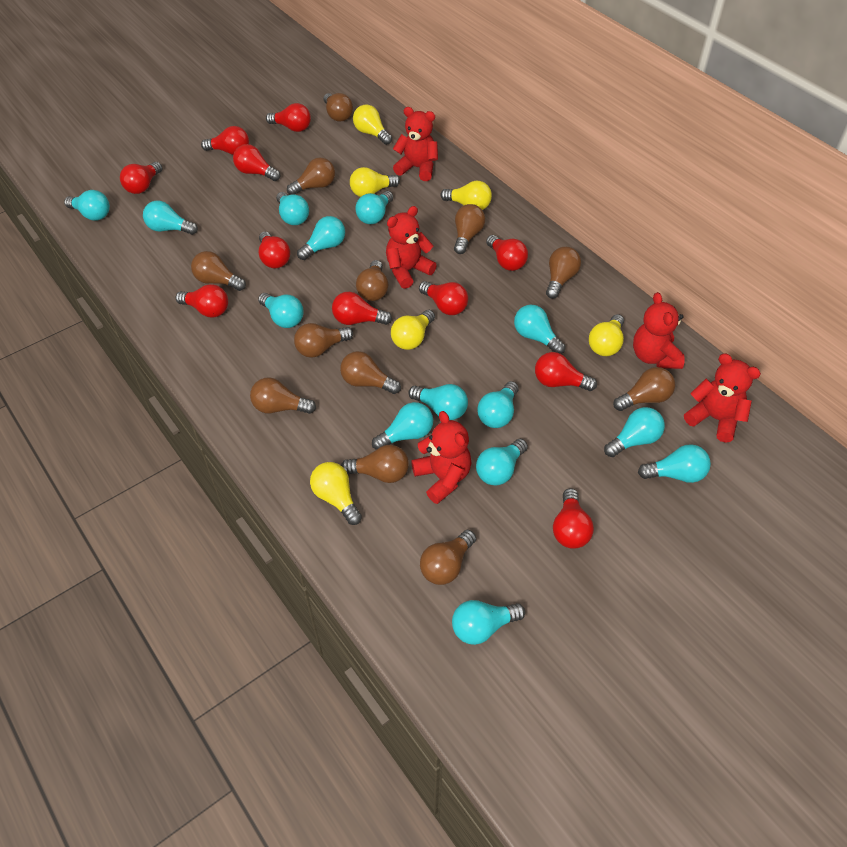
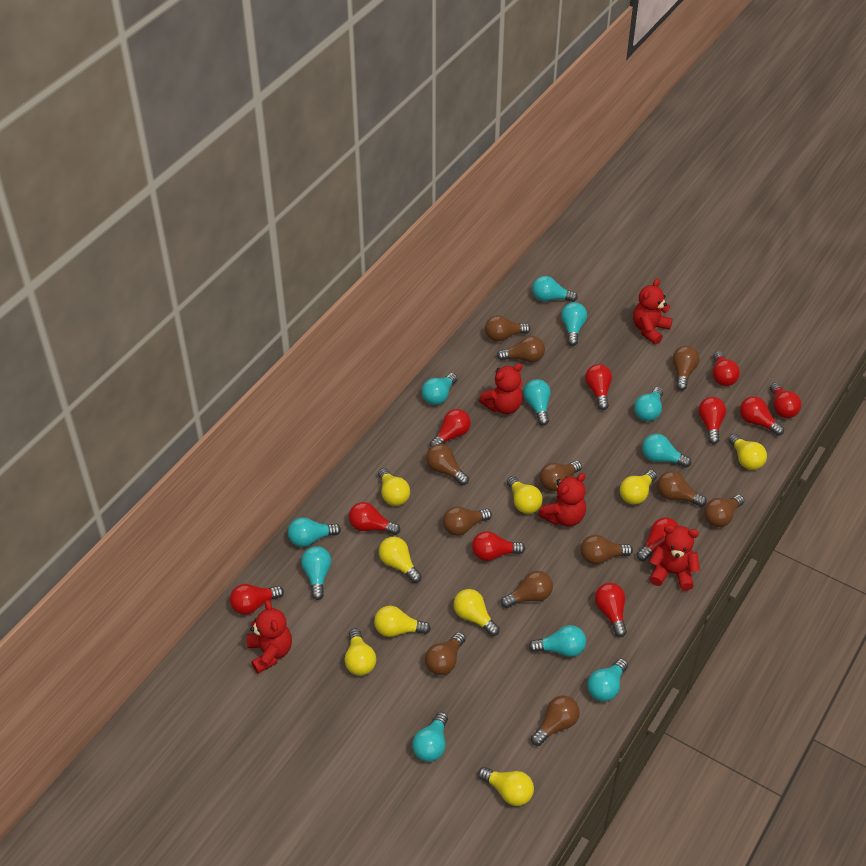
turquoise light bulb: 14 -> 11
yellow light bulb: 6 -> 9

